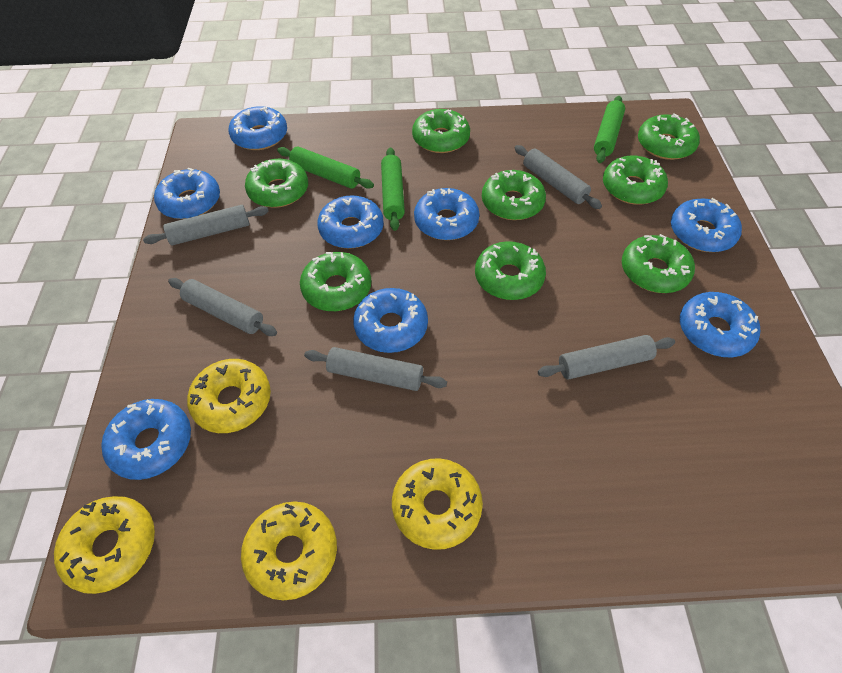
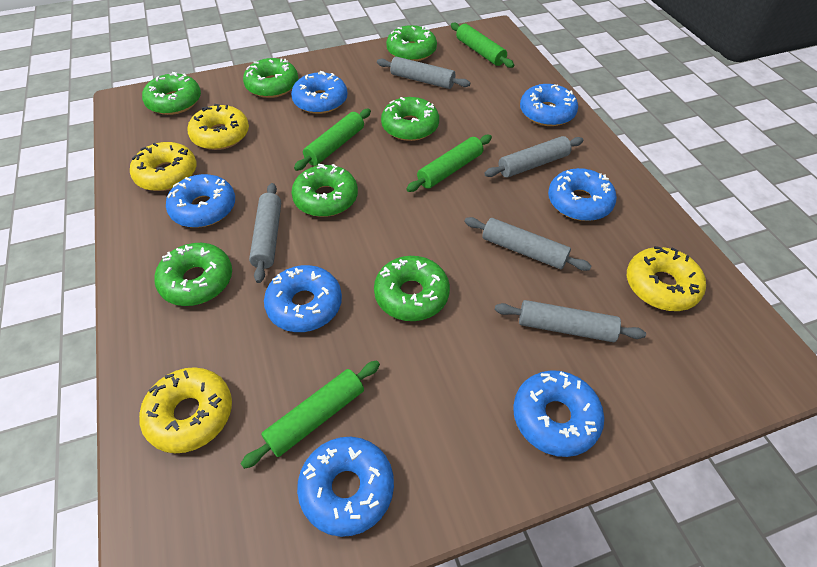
blue donut: 8 -> 7
green donut: 8 -> 7
green rolling pin: 3 -> 4

